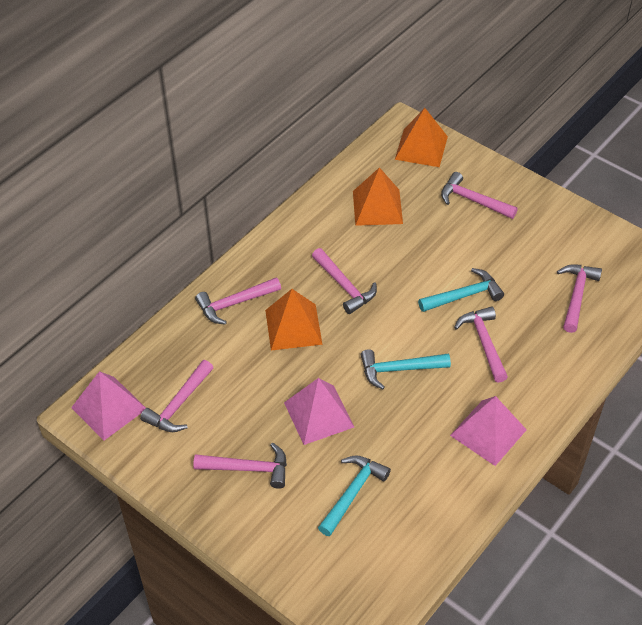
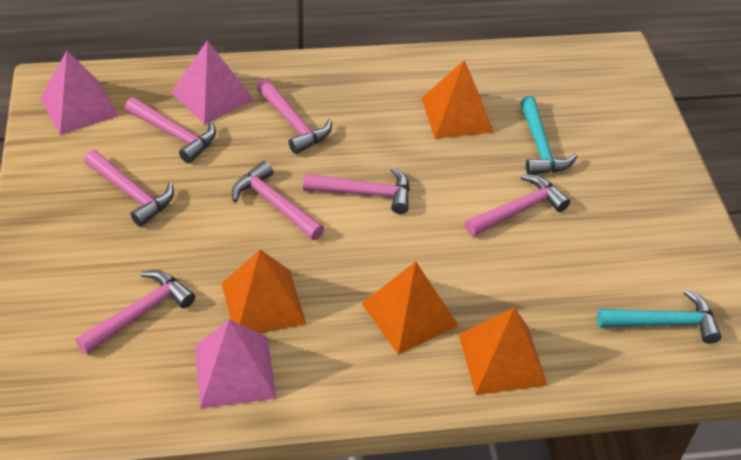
orange pyramid: 3 -> 4
turquoise hammer: 3 -> 2

